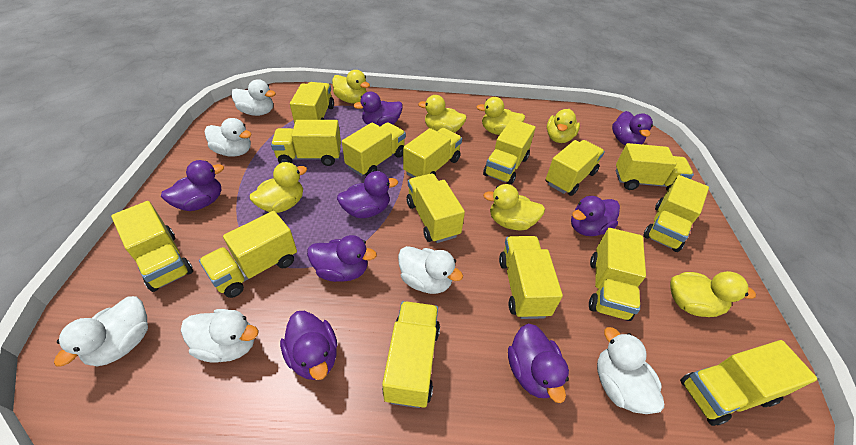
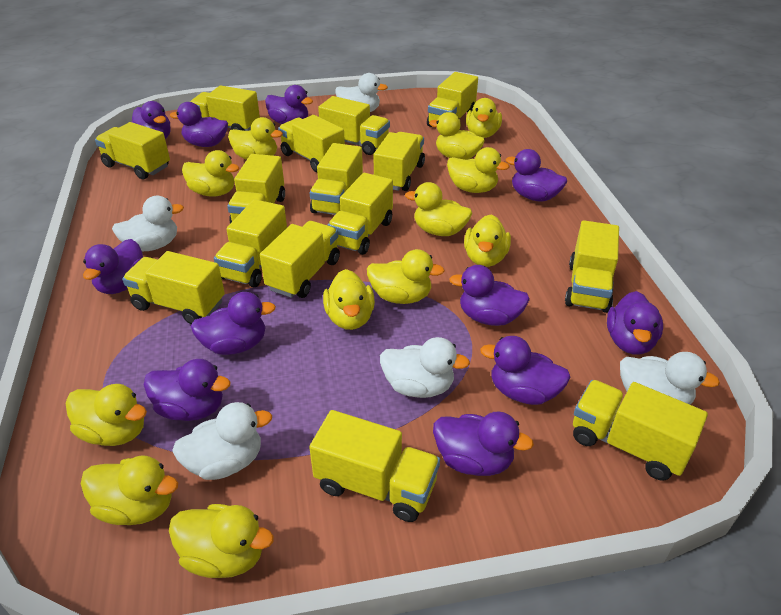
purple duck: 8 -> 11
white duck: 6 -> 5
yellow duck: 7 -> 12

